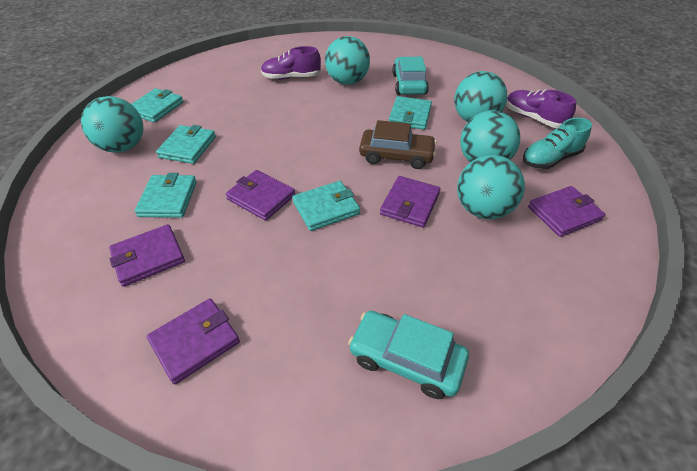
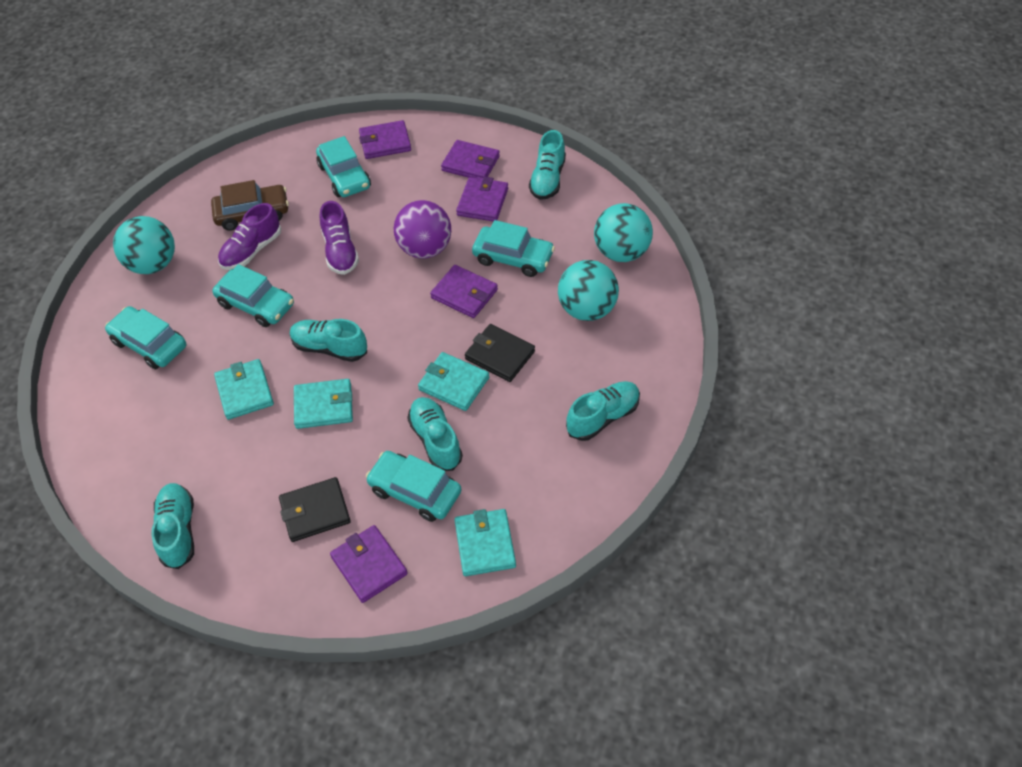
black wallet: 0 -> 2
purple ball: 0 -> 1
turquoise ball: 5 -> 3
turquoise car: 2 -> 5
turquoise shoe: 1 -> 5
turquoise wallet: 5 -> 4

